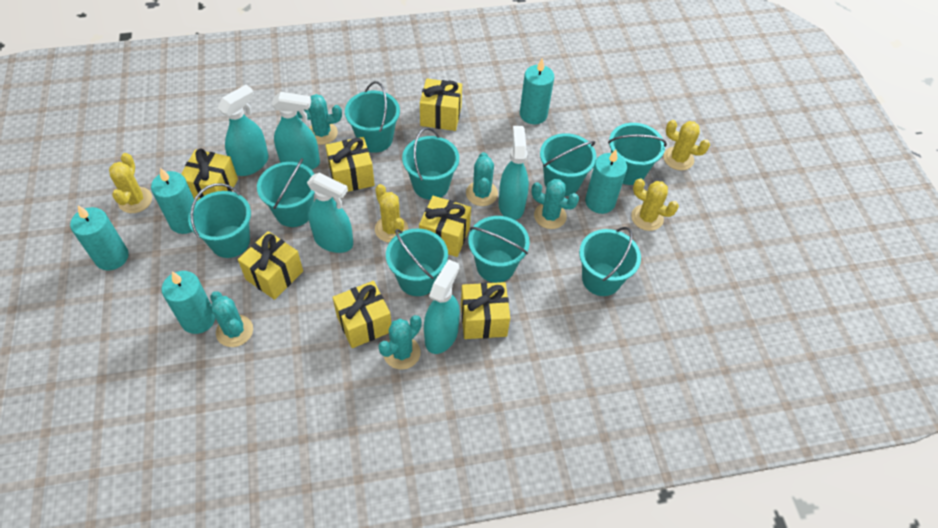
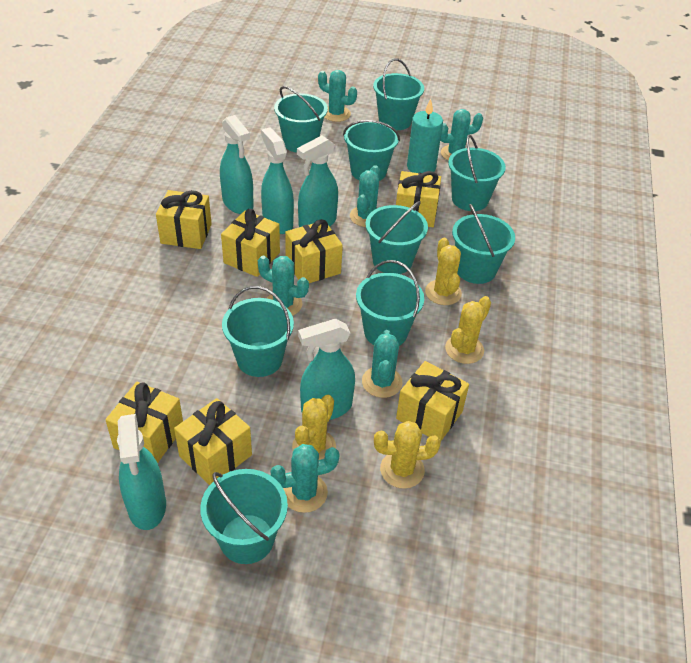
turquoise cactus: 5 -> 6
turquoise candle: 5 -> 1

